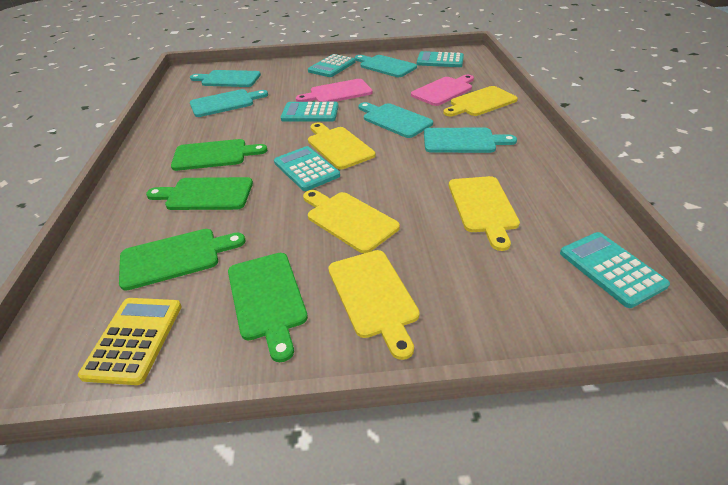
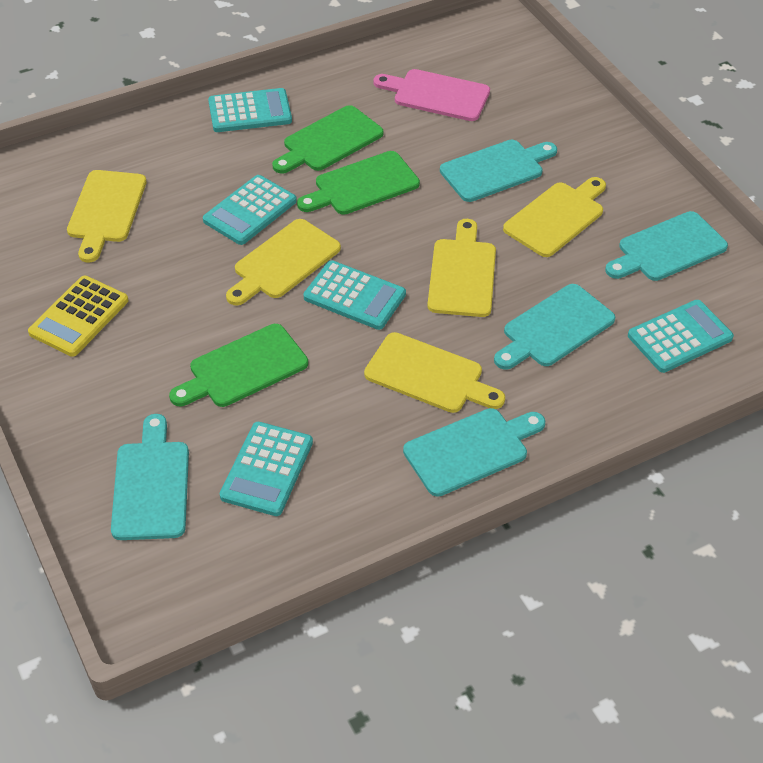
green cutting board: 4 -> 3
pink cutting board: 2 -> 1

